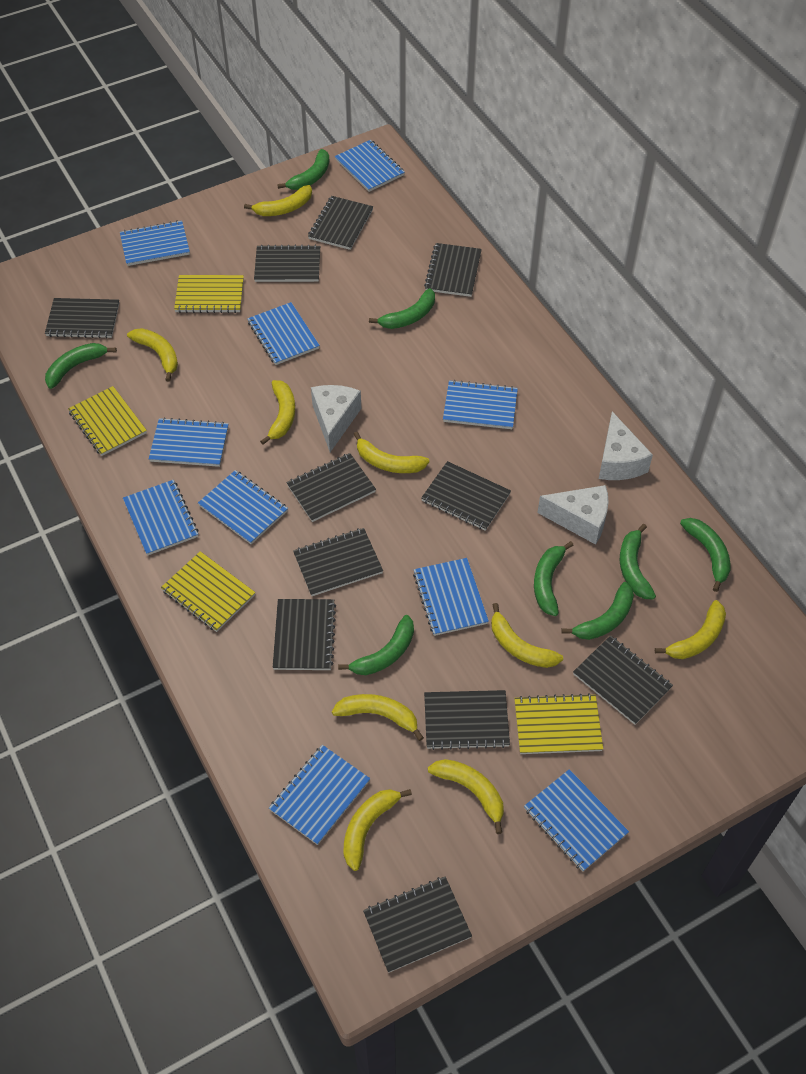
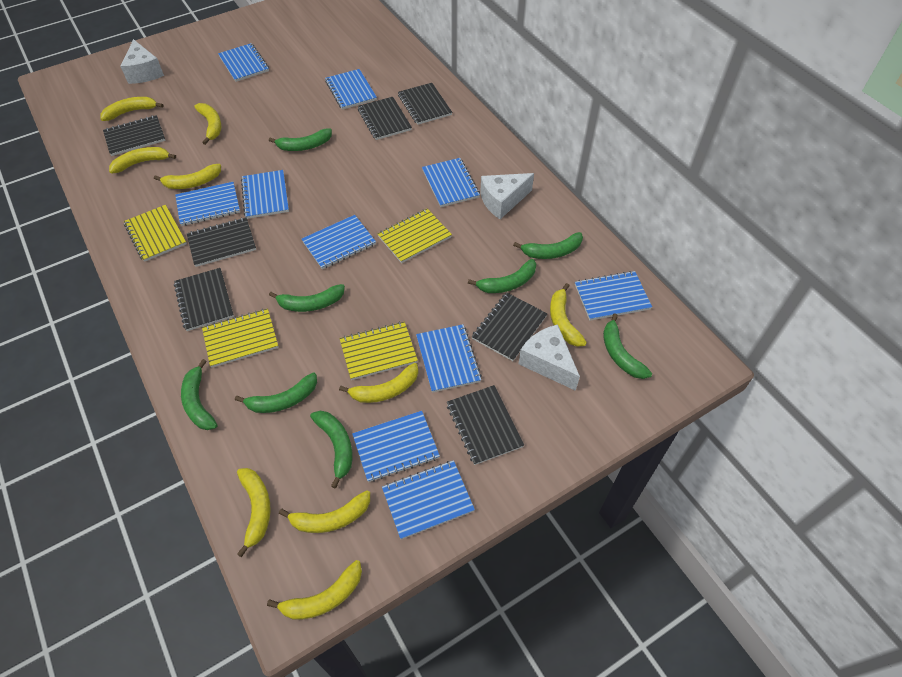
black notebook: 11 -> 7

